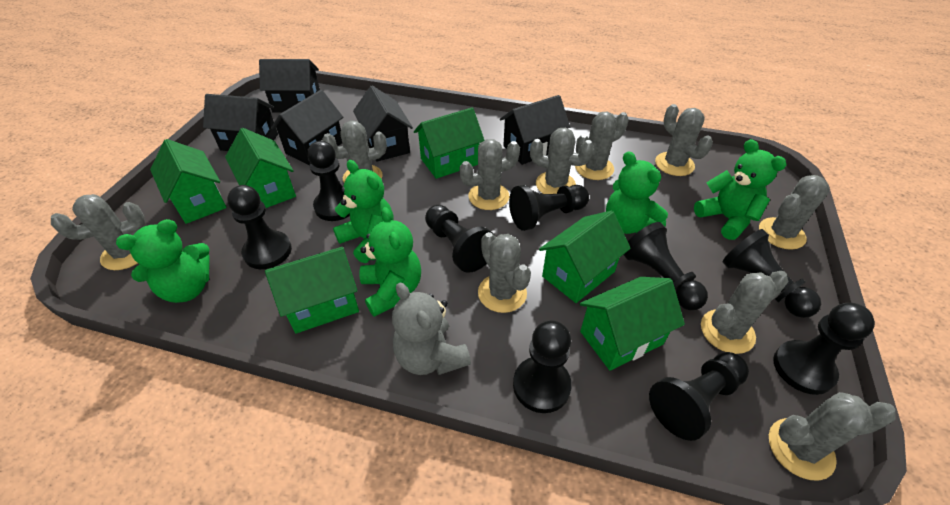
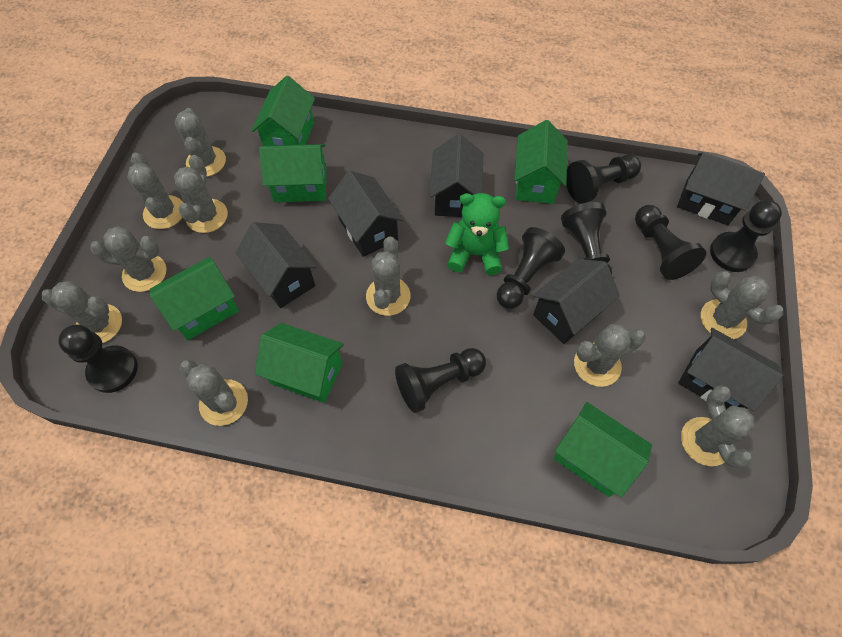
black house: 5 -> 6
black pawn: 9 -> 7
green teddy bear: 5 -> 1
grey teddy bear: 1 -> 0

